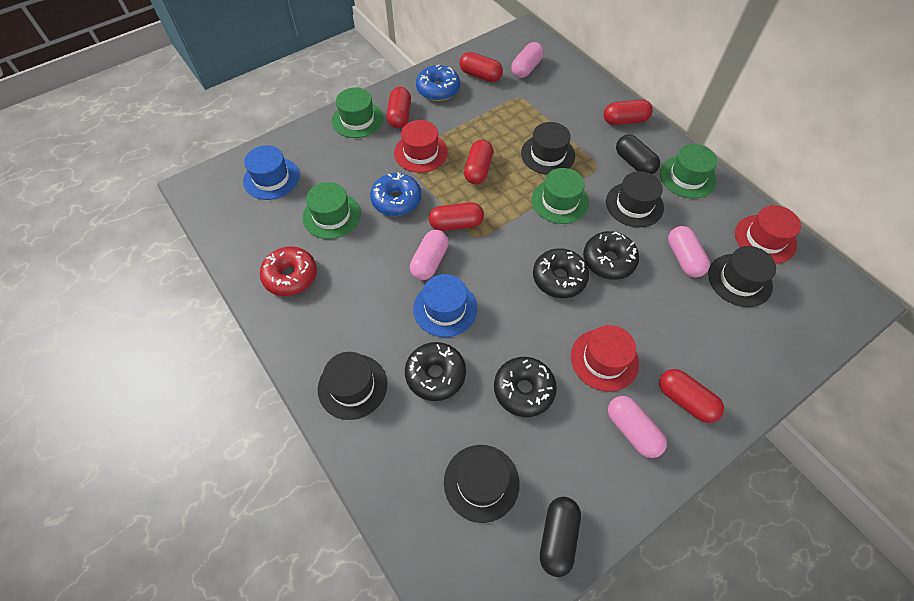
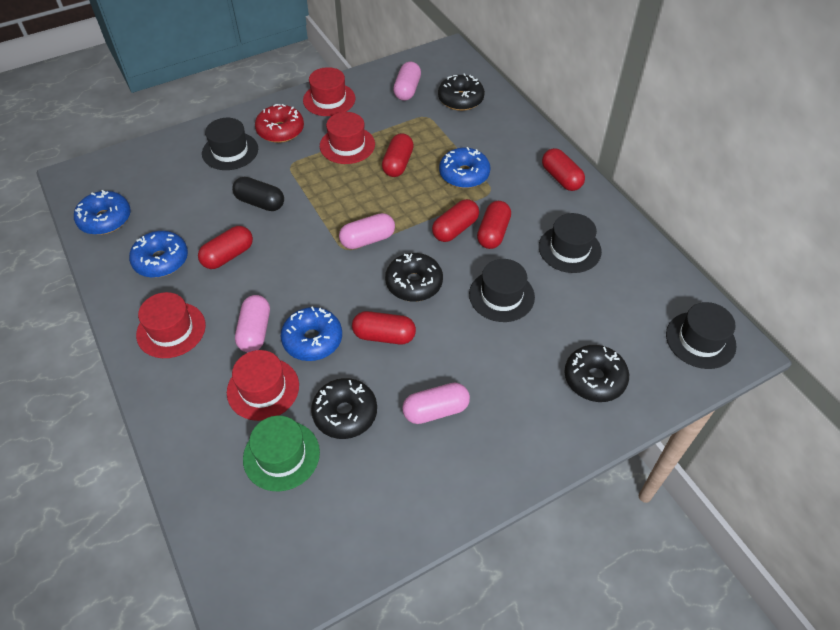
black capsule: 2 -> 1
black hat: 5 -> 4
blue donut: 2 -> 4
blue hat: 2 -> 0
green hat: 4 -> 1
red hat: 3 -> 4

